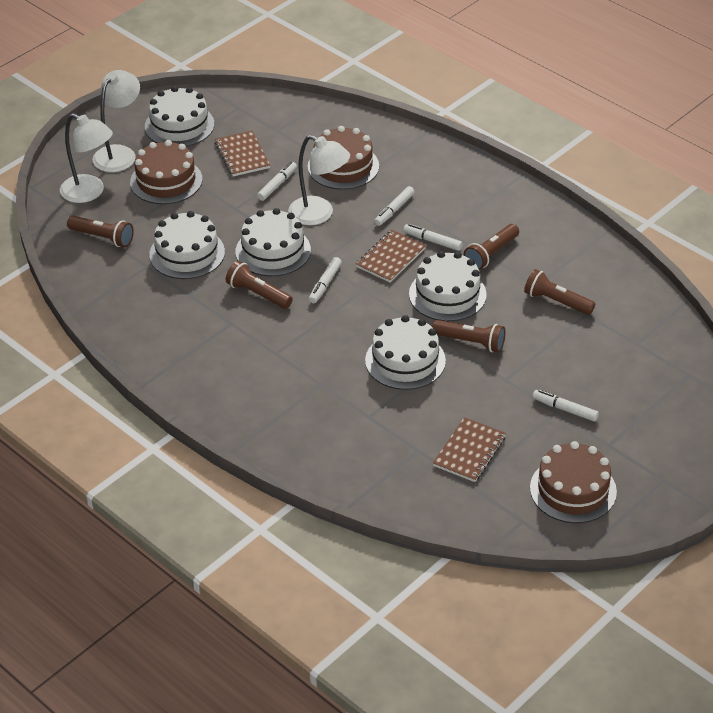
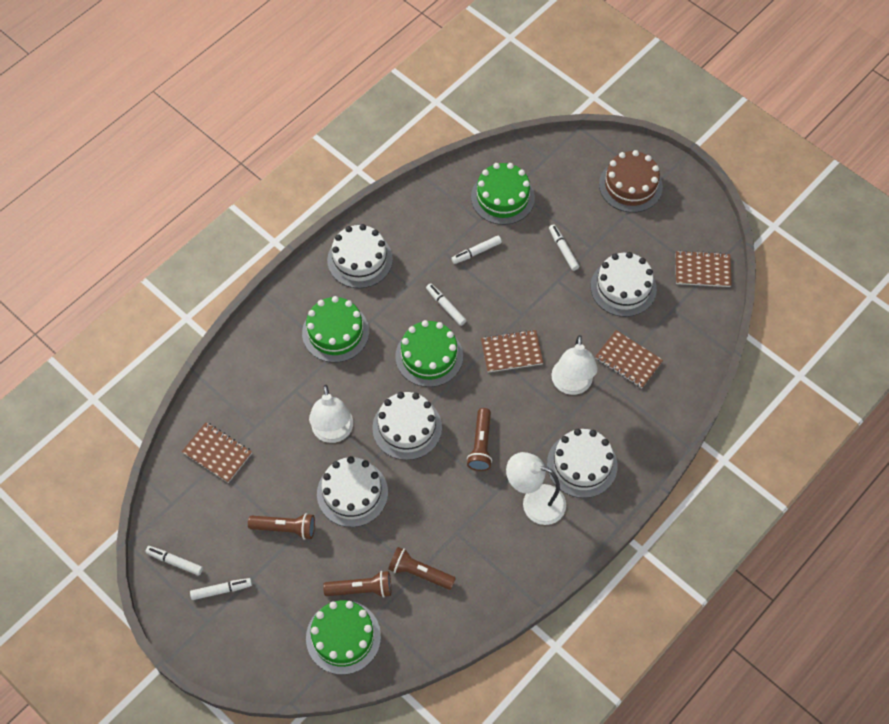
brown cake: 3 -> 1
brown flashlight: 5 -> 4
brown notebook: 3 -> 4
green cake: 0 -> 4

